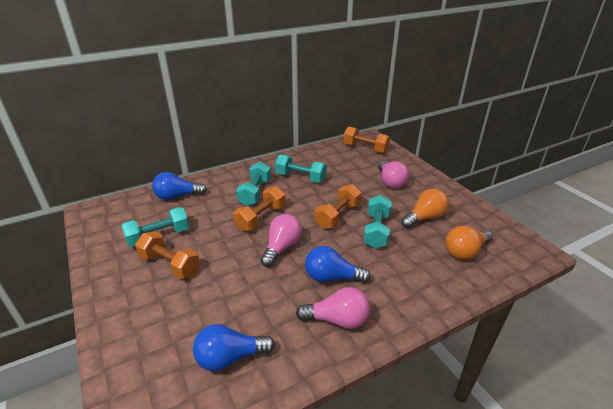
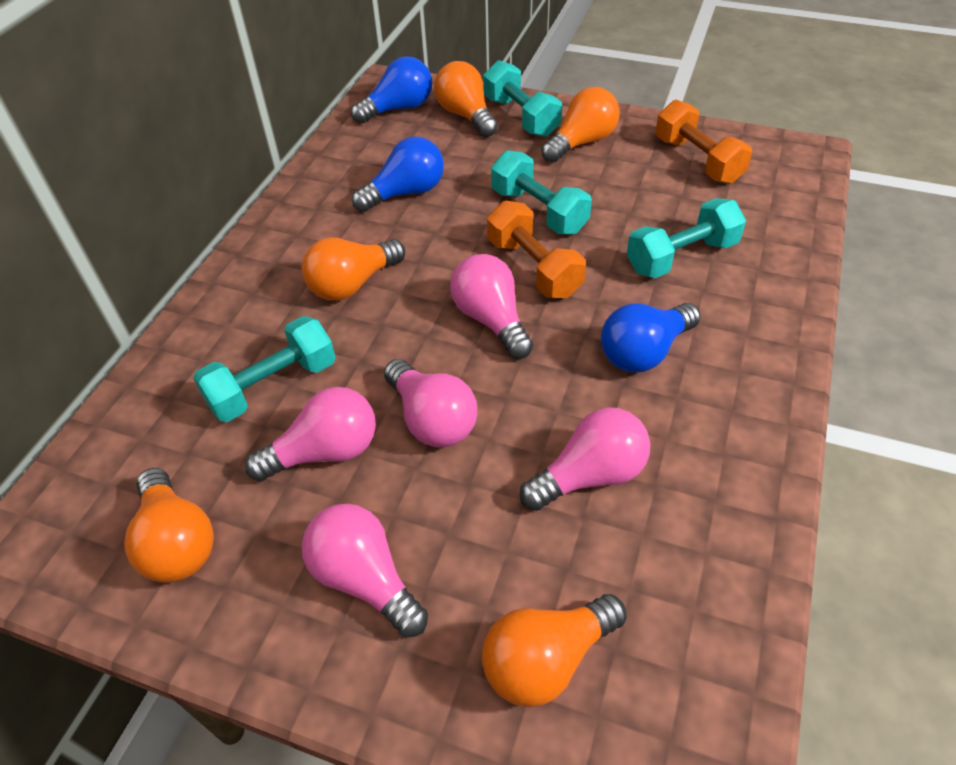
orange dumbbell: 4 -> 2
orange light bulb: 2 -> 5
pink light bulb: 3 -> 5

